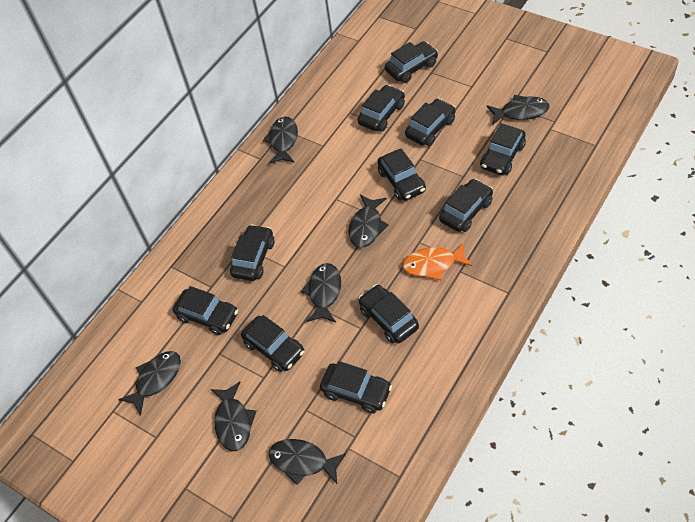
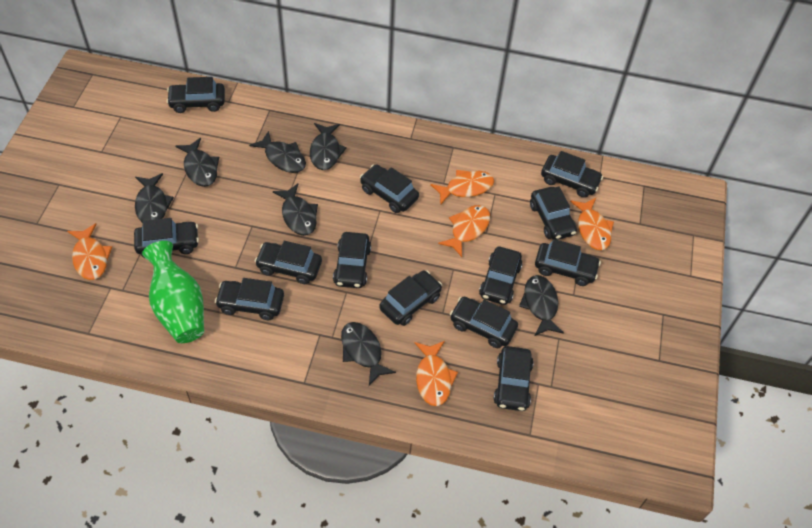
black car: 11 -> 13
green vase: 0 -> 1
orange fish: 1 -> 5

